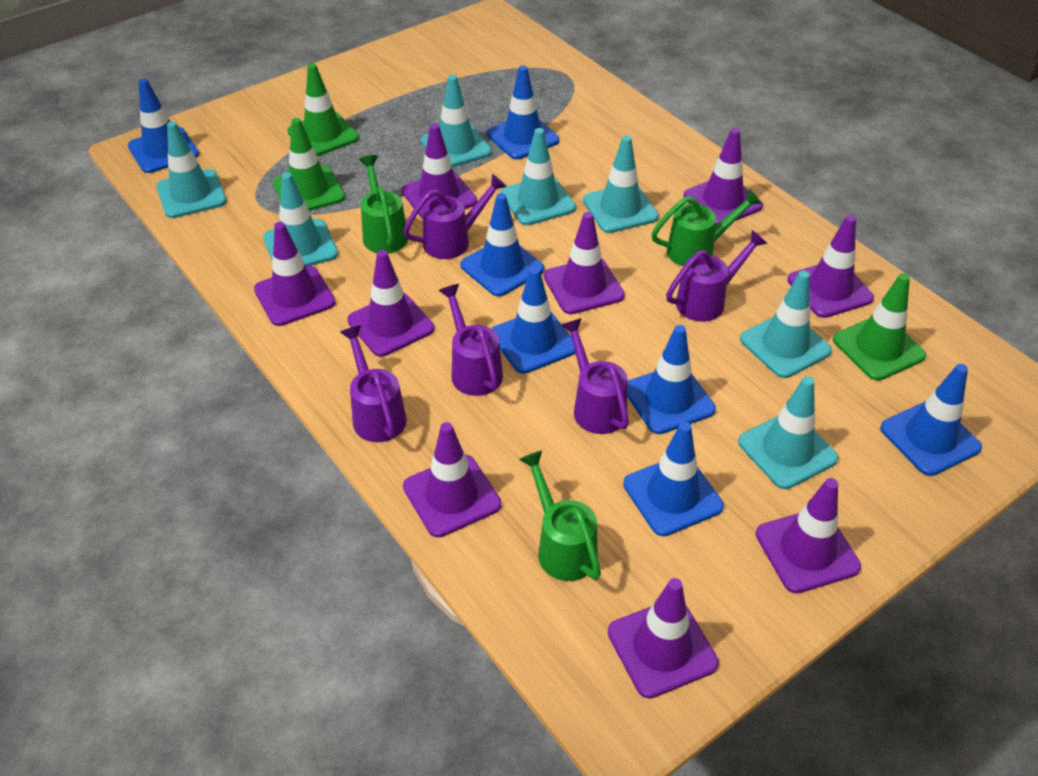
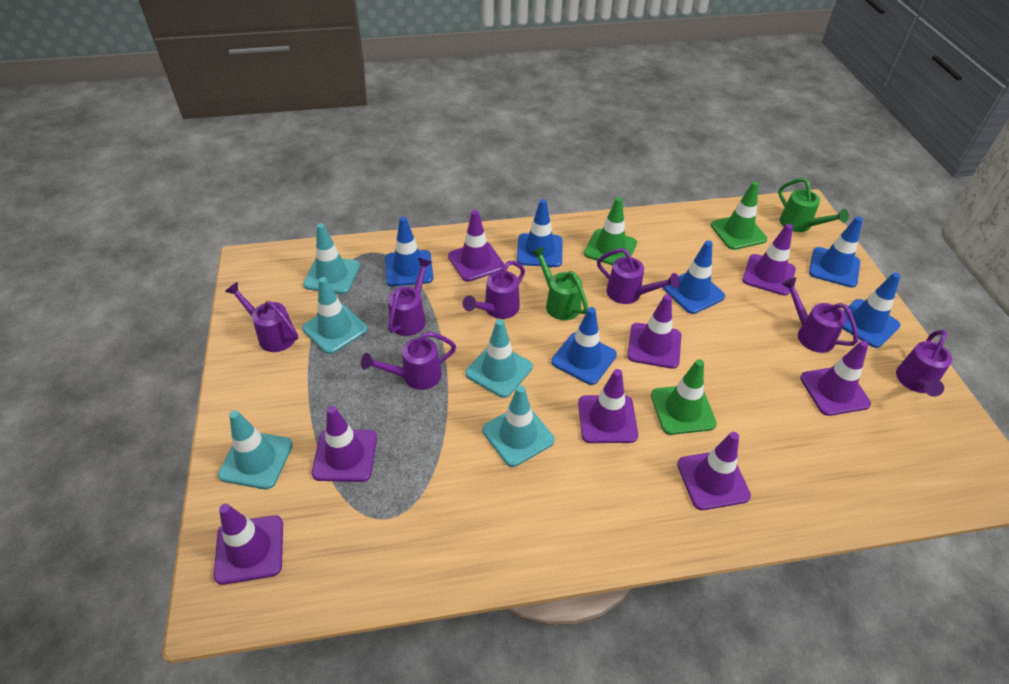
blue traffic cone: 7 -> 6
green watering can: 3 -> 2
purple traffic cone: 9 -> 8
purple watering can: 5 -> 7
turquoise traffic cone: 7 -> 5

